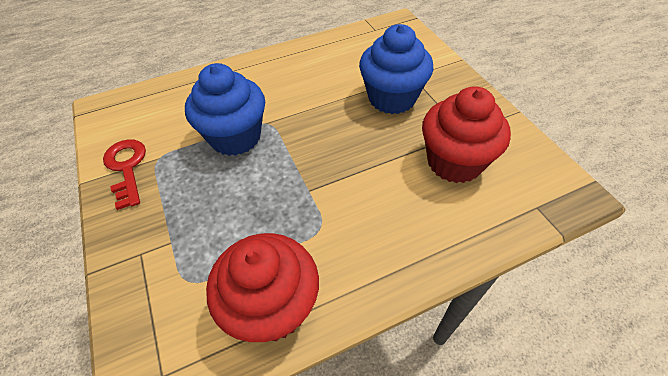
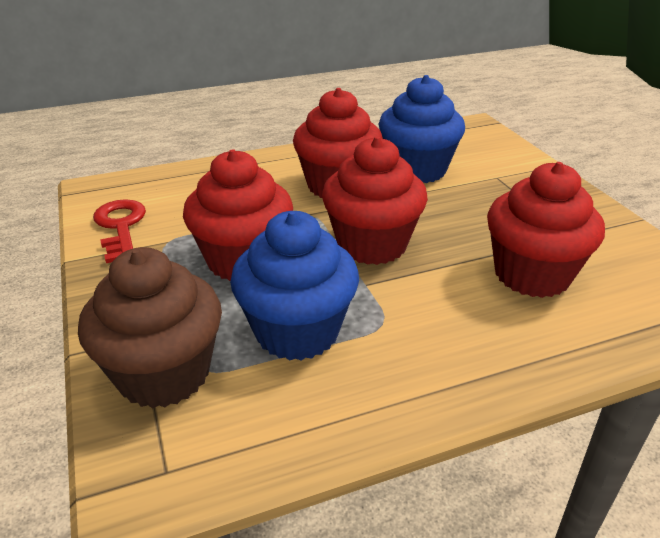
brown cupcake: 0 -> 1
red cupcake: 2 -> 4

